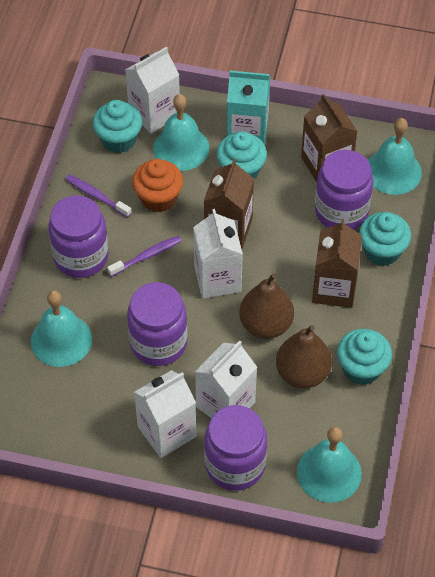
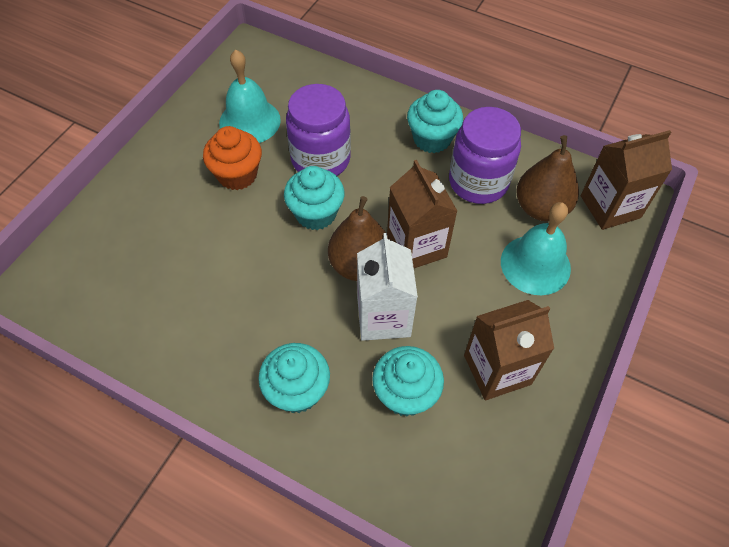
purple jar: 4 -> 2
purple toothbrush: 2 -> 0
turquoise bell: 4 -> 2
turquoise carton: 1 -> 0
white carton: 4 -> 1

